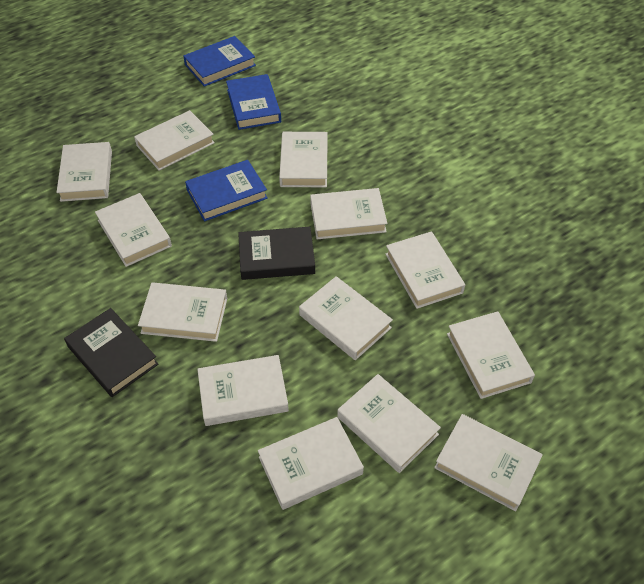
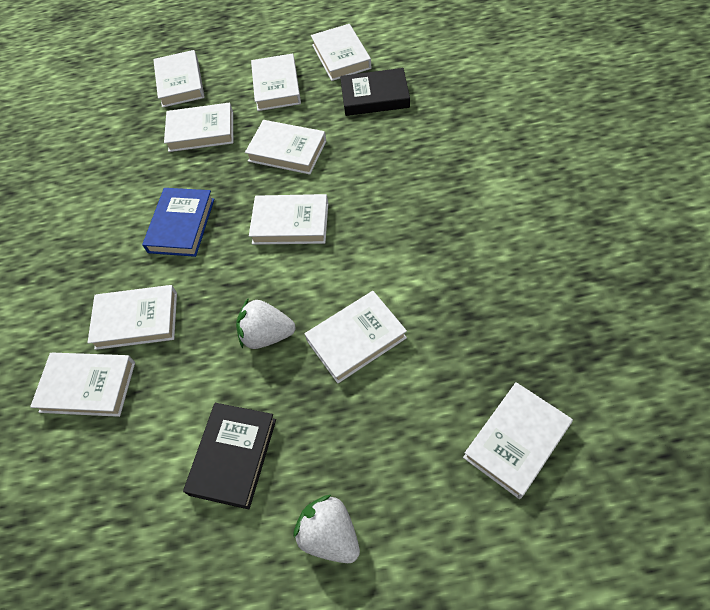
blue book: 3 -> 1
white book: 13 -> 10
white strawberry: 0 -> 2

